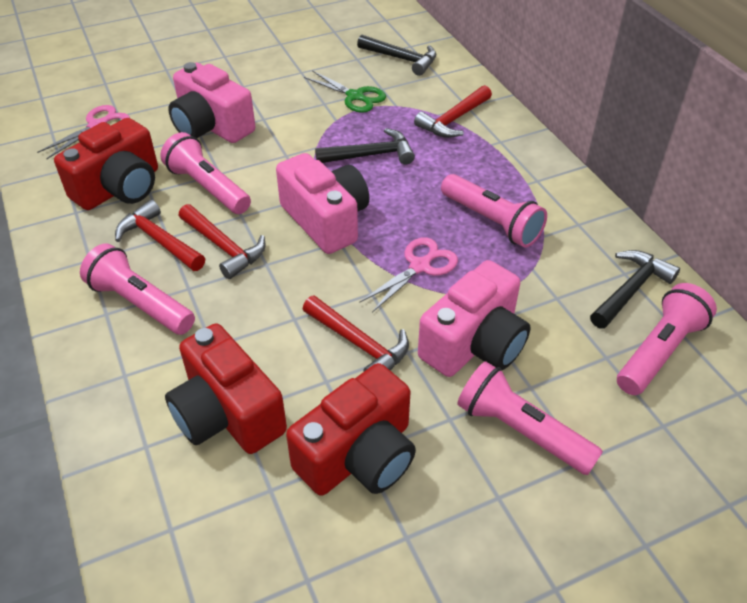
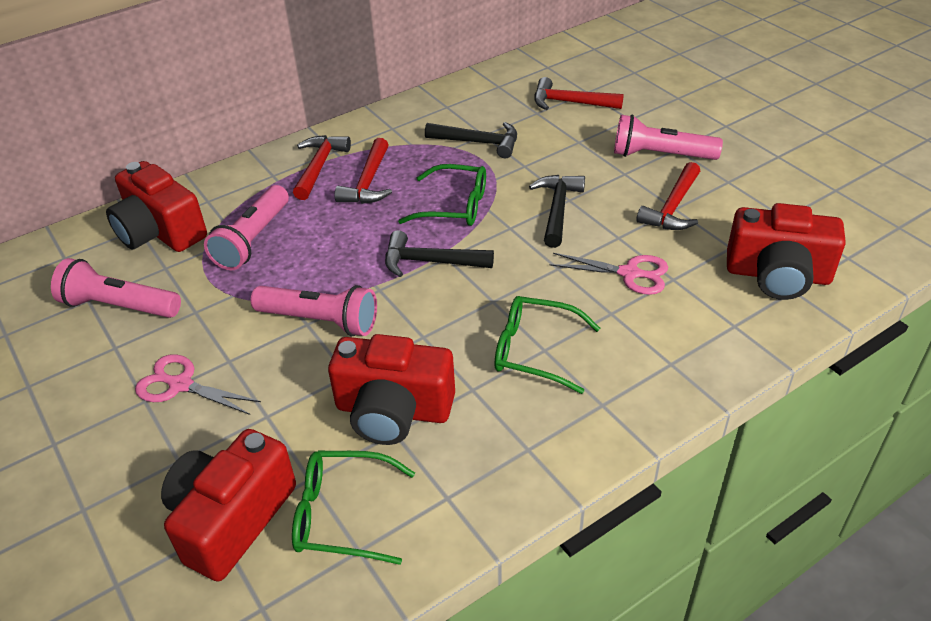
green glasses: 0 -> 3
green scissors: 1 -> 0
pink camera: 3 -> 0
pink flashlight: 5 -> 4
red camera: 3 -> 4

